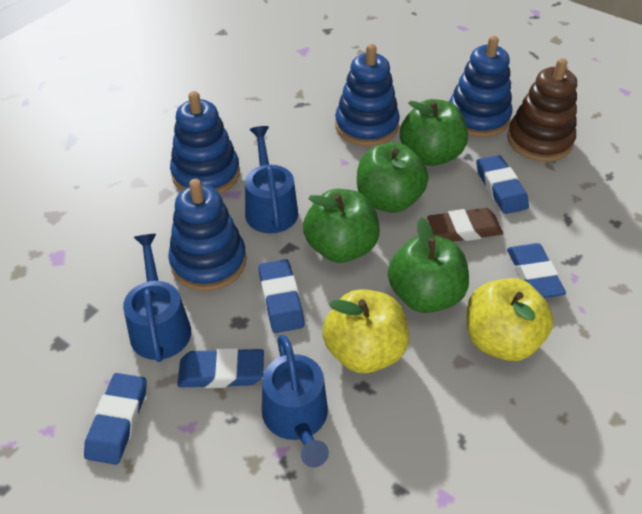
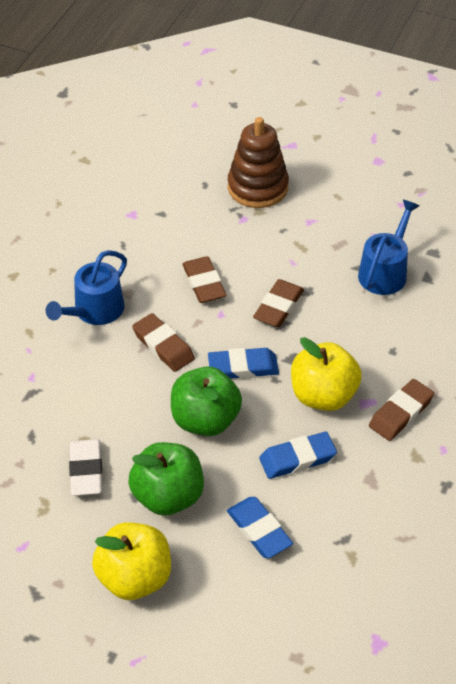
blue eraser: 5 -> 3
blue stacking toy: 4 -> 0
blue watering can: 3 -> 2
brown eraser: 1 -> 4
green apple: 4 -> 2
white eraser: 0 -> 1

